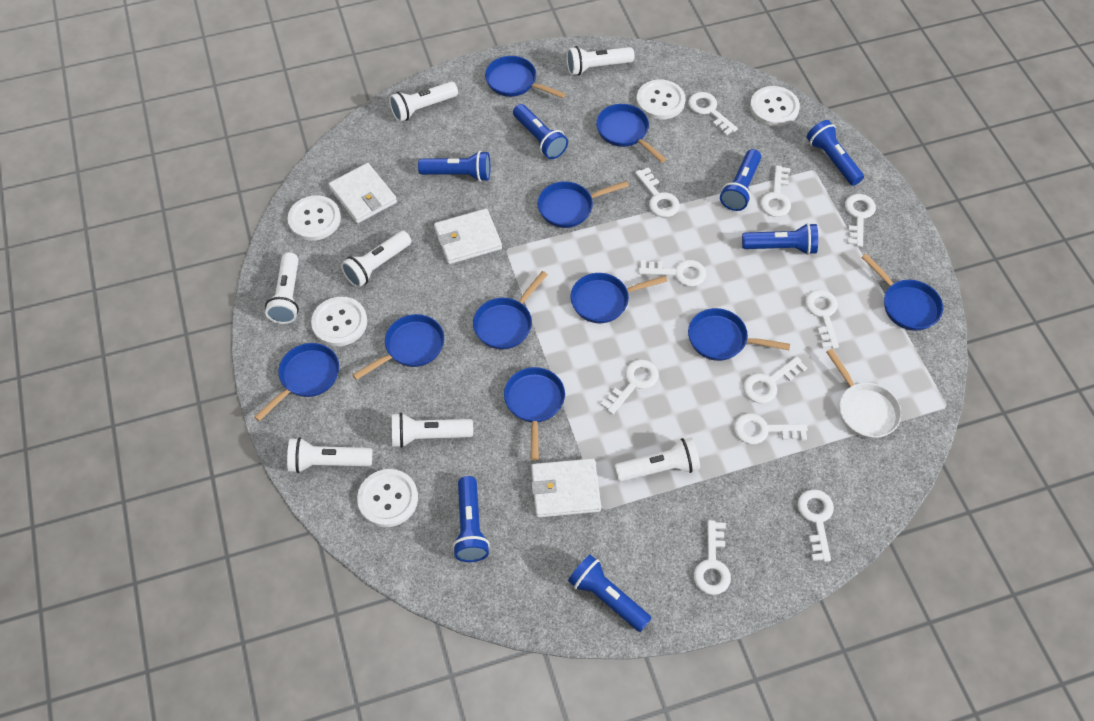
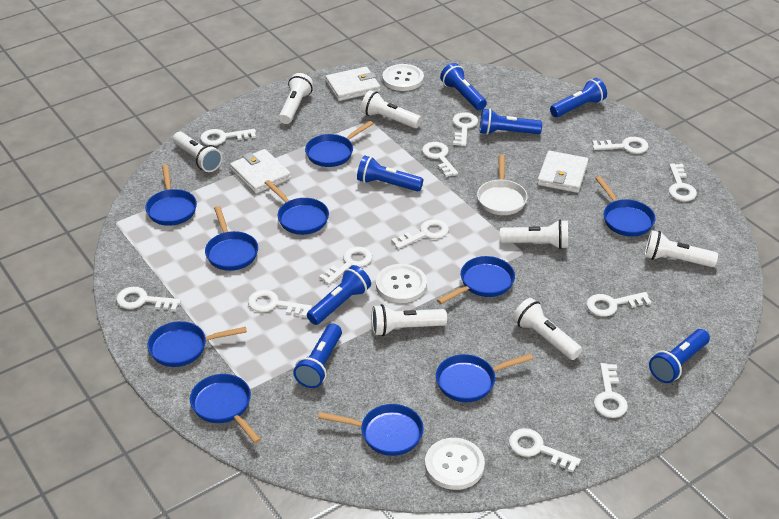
white button: 5 -> 3
white key: 11 -> 12

